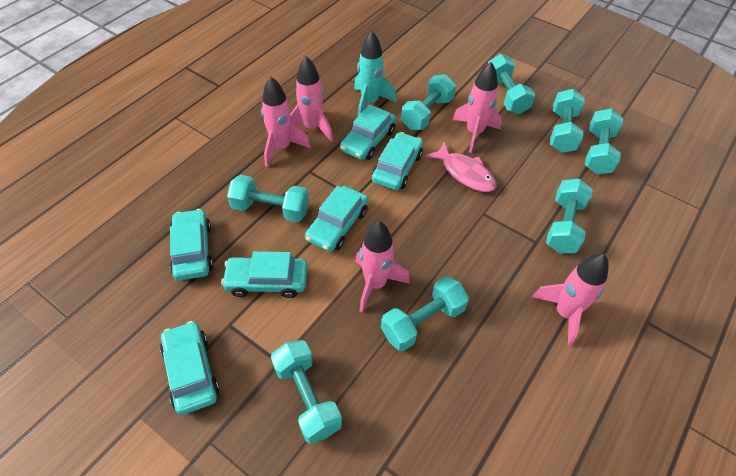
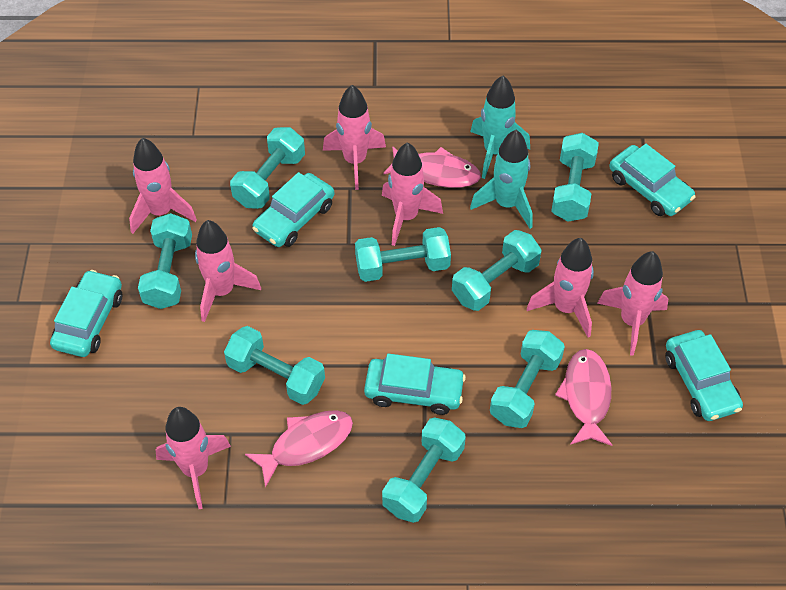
pink fish: 1 -> 3
pink rocket: 5 -> 7
turquoise car: 6 -> 5
turquoise rocket: 1 -> 2

